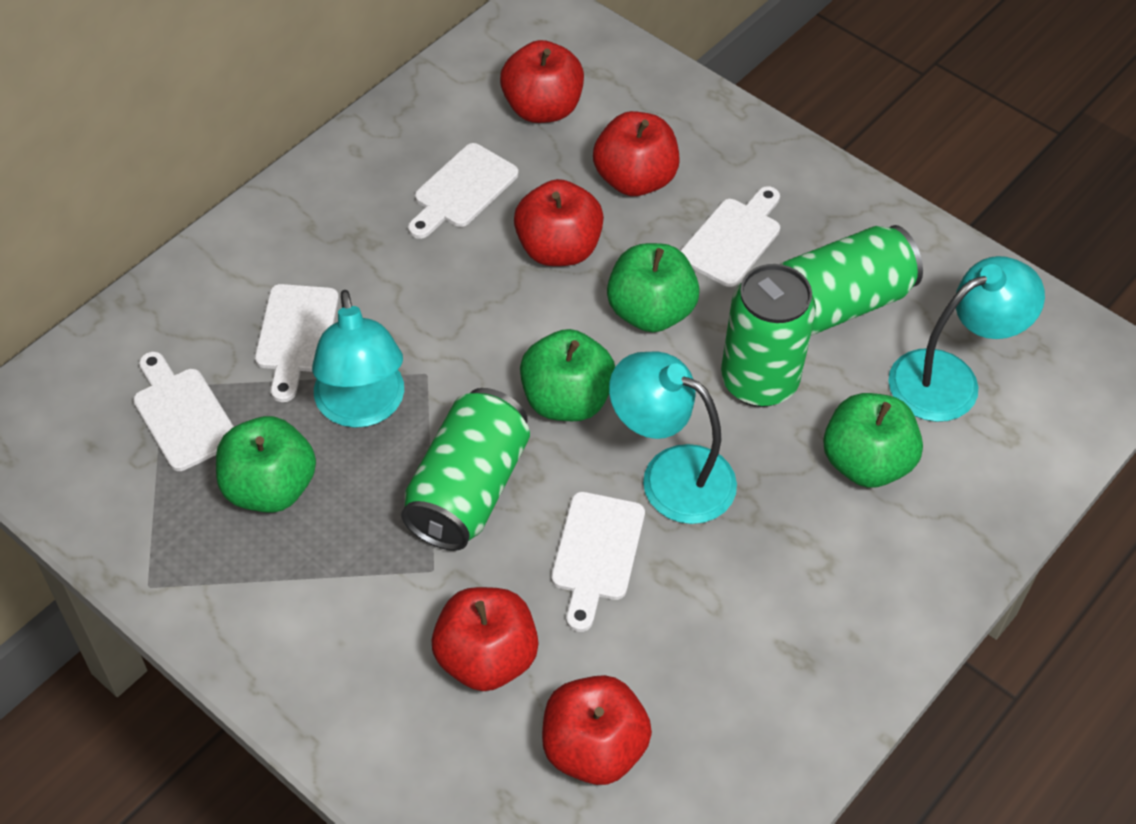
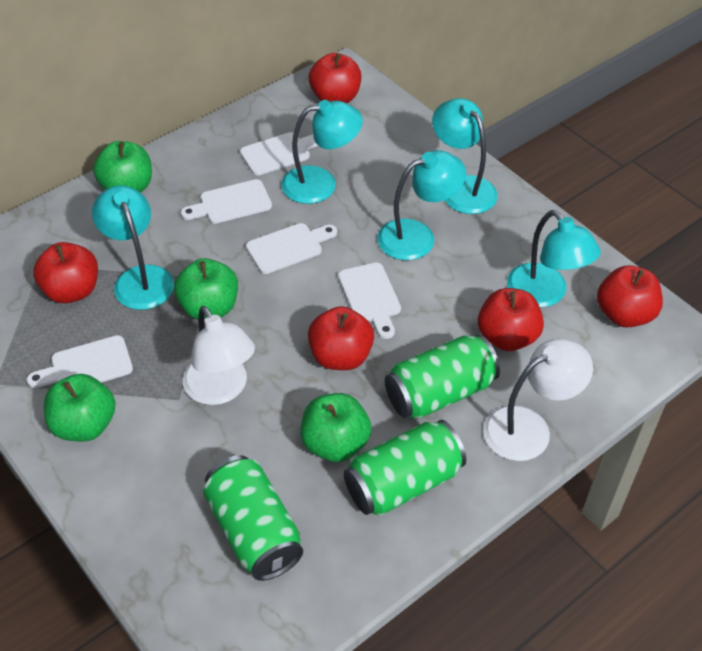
turquoise lamp: 3 -> 5
white lamp: 0 -> 2

